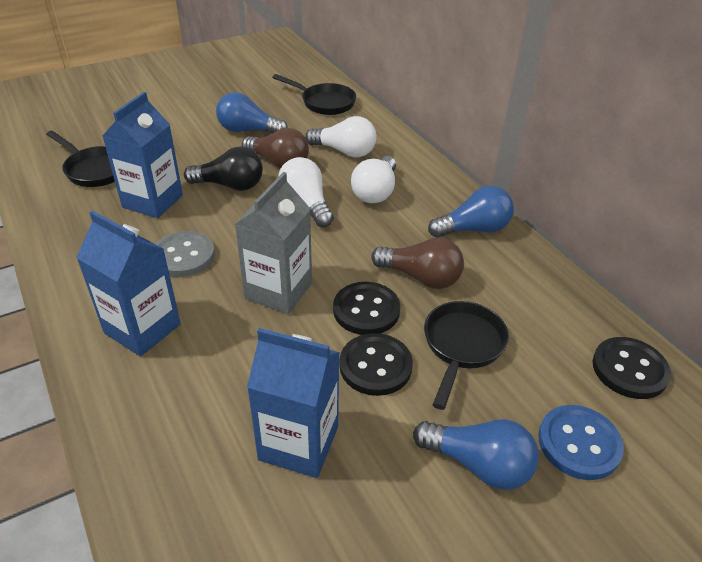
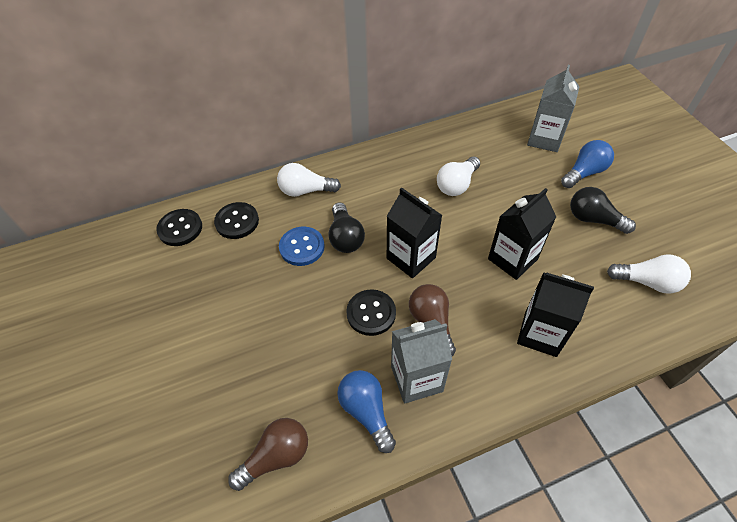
black carton: 0 -> 3
black light bulb: 1 -> 2
black pan: 3 -> 0
blue carton: 3 -> 0
blue light bulb: 3 -> 2
grey button: 1 -> 0
grey carton: 1 -> 2

